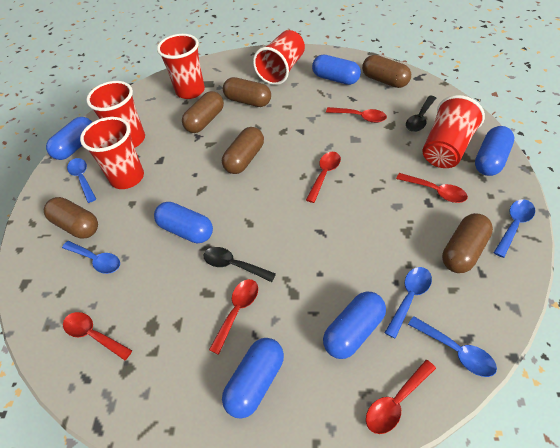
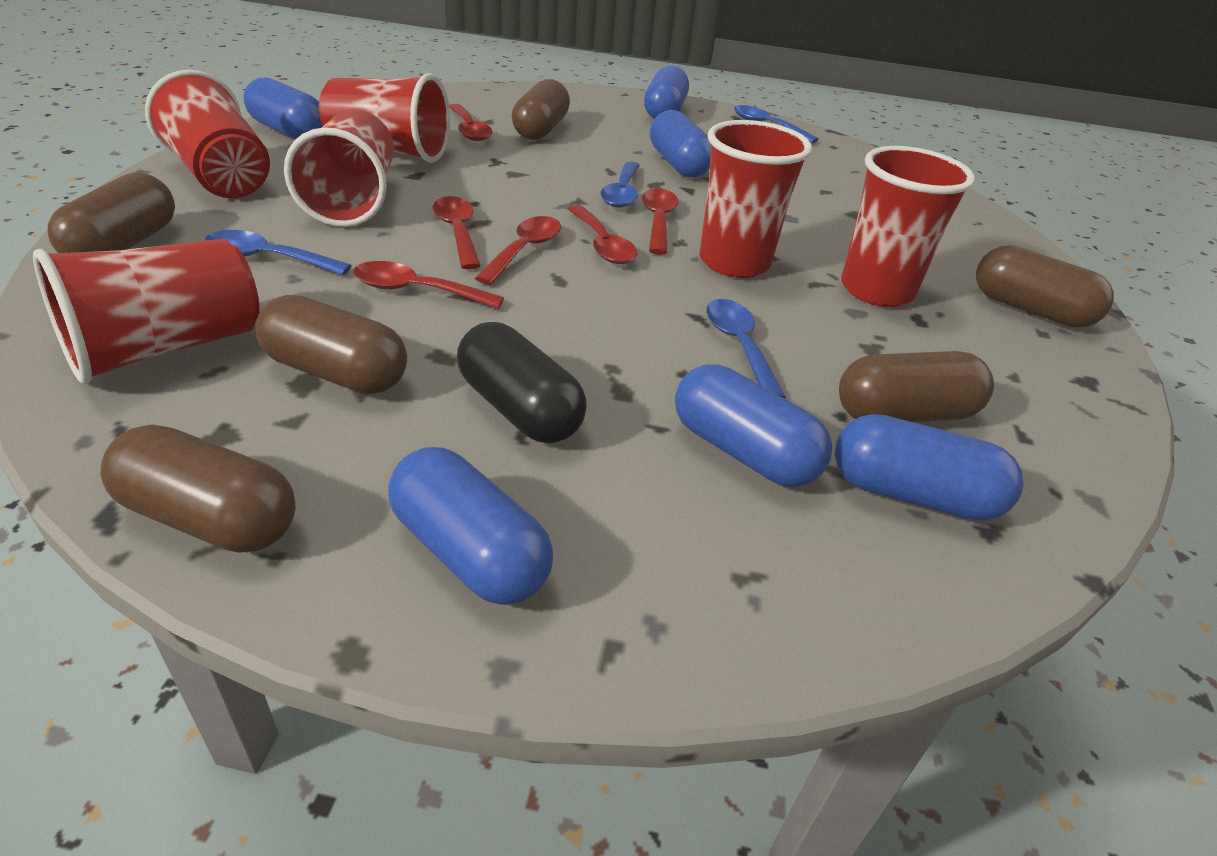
black capsule: 0 -> 1
black spoon: 2 -> 0
blue spoon: 5 -> 4
red cup: 5 -> 6

